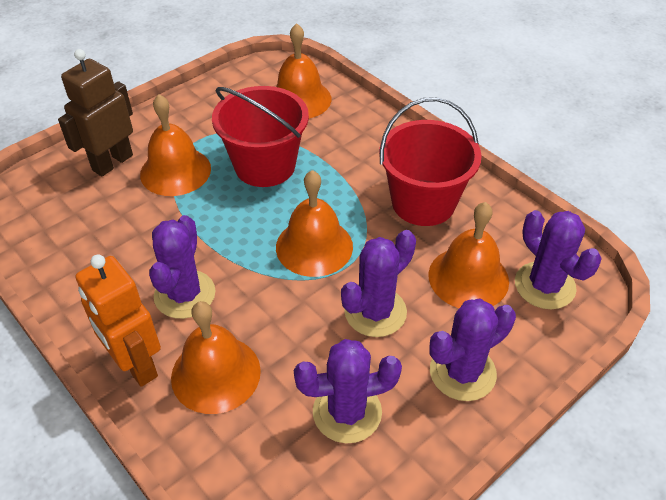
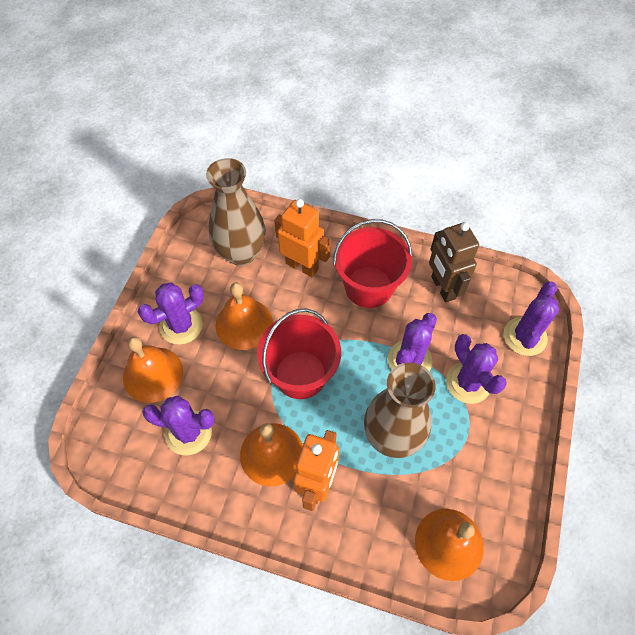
brown vase: 0 -> 2
orange bell: 5 -> 4
orange robot: 1 -> 2

